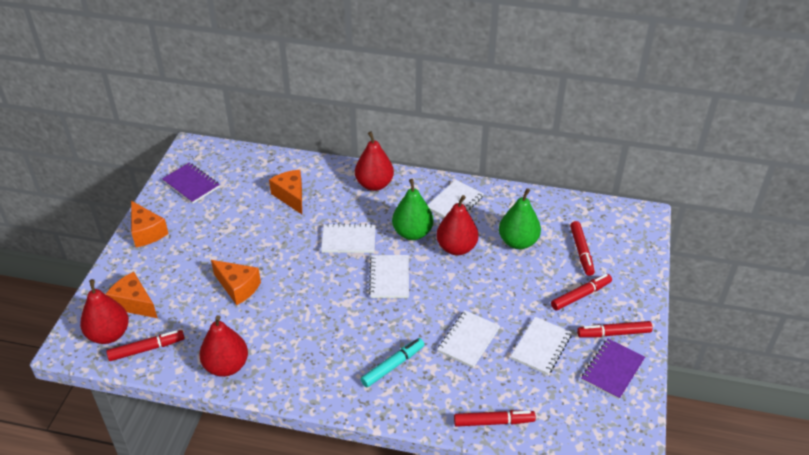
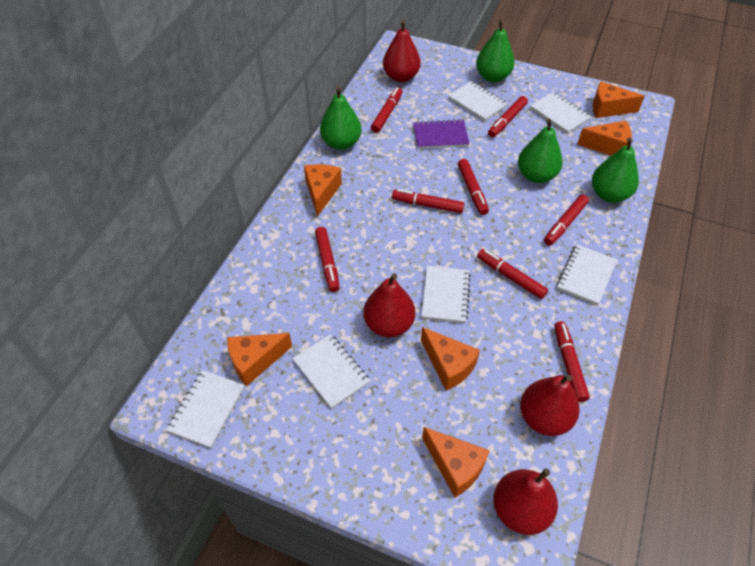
green pear: 2 -> 4
orange cheese: 4 -> 6
purple notebook: 2 -> 1
red marker: 5 -> 8
turquoise marker: 1 -> 0
white notebook: 5 -> 6

